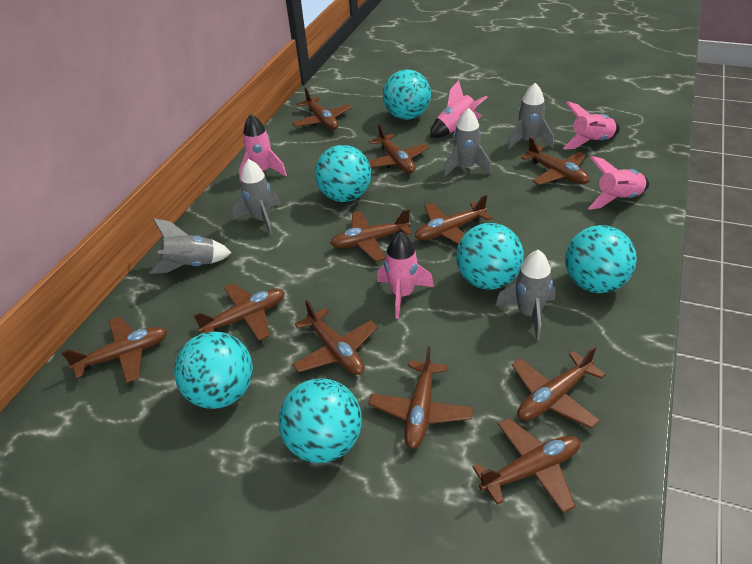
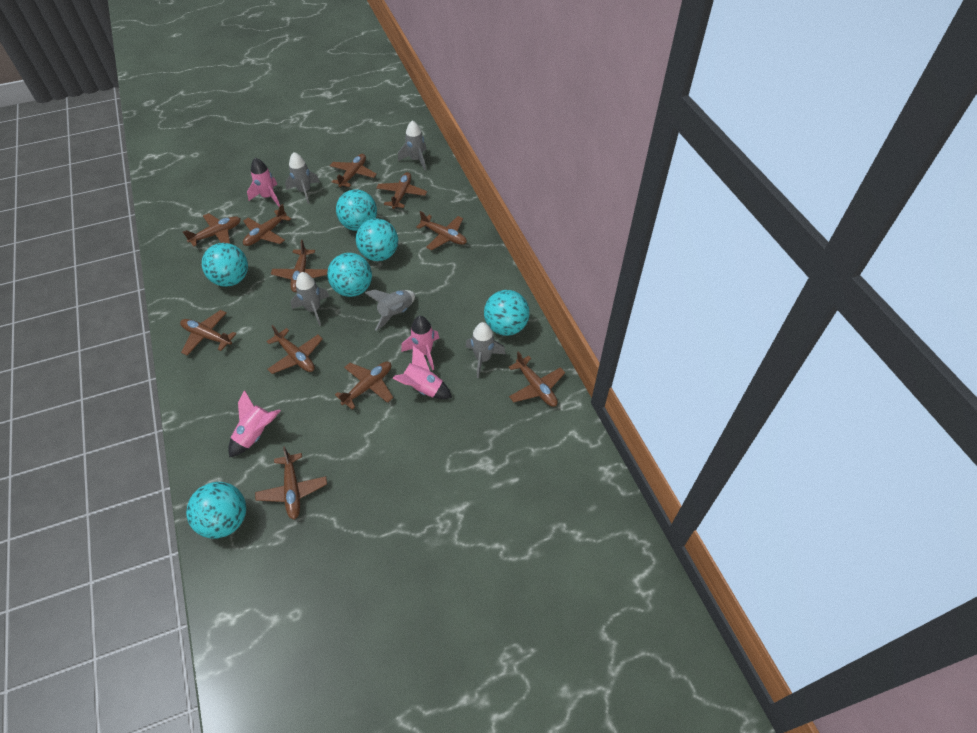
pink rocket: 5 -> 4

